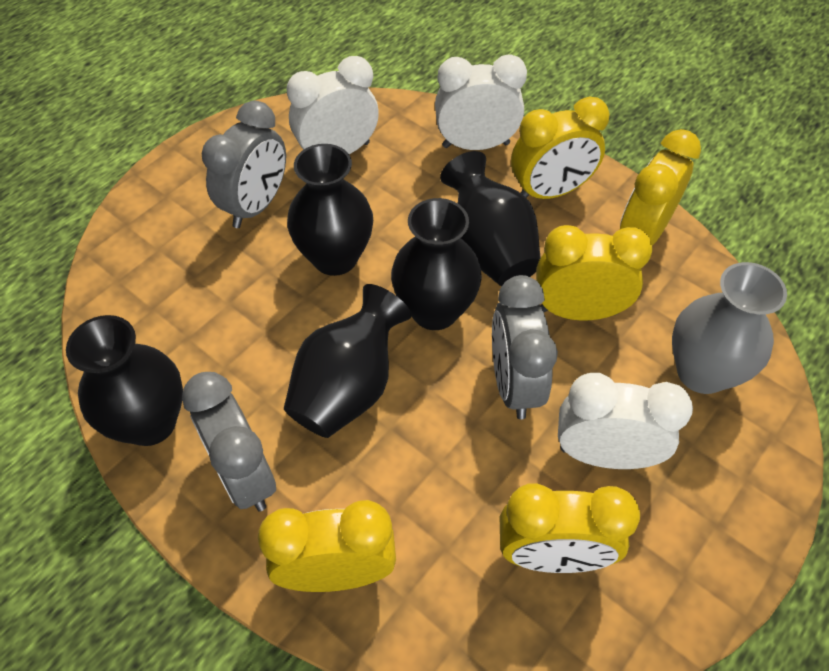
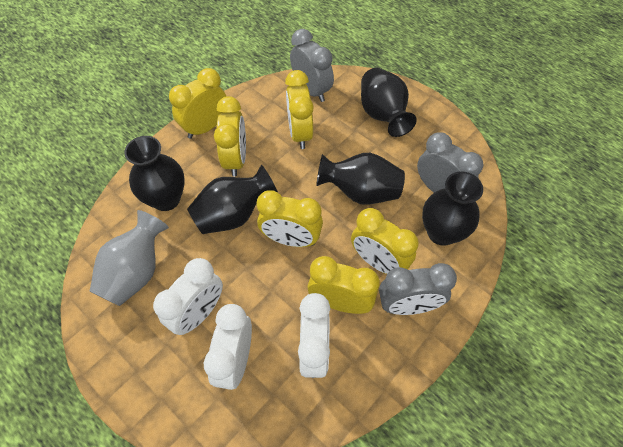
yellow clock: 5 -> 6

